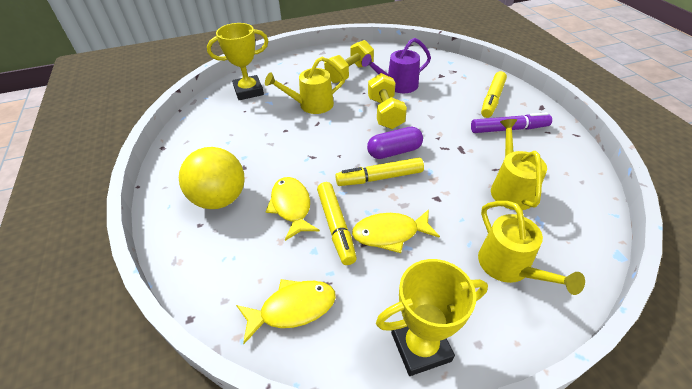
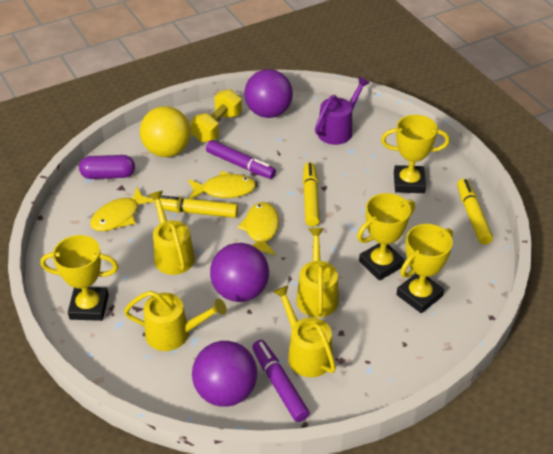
purple ball: 0 -> 3
purple marker: 1 -> 2
yellow dumbbell: 2 -> 1
yellow trophy: 2 -> 4
yellow watering can: 3 -> 4

